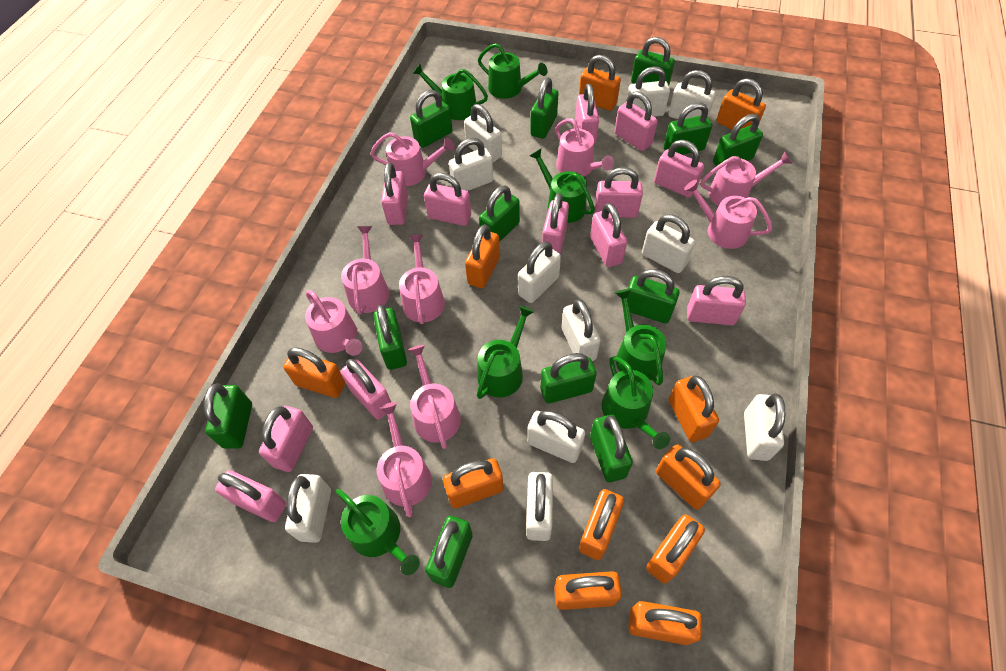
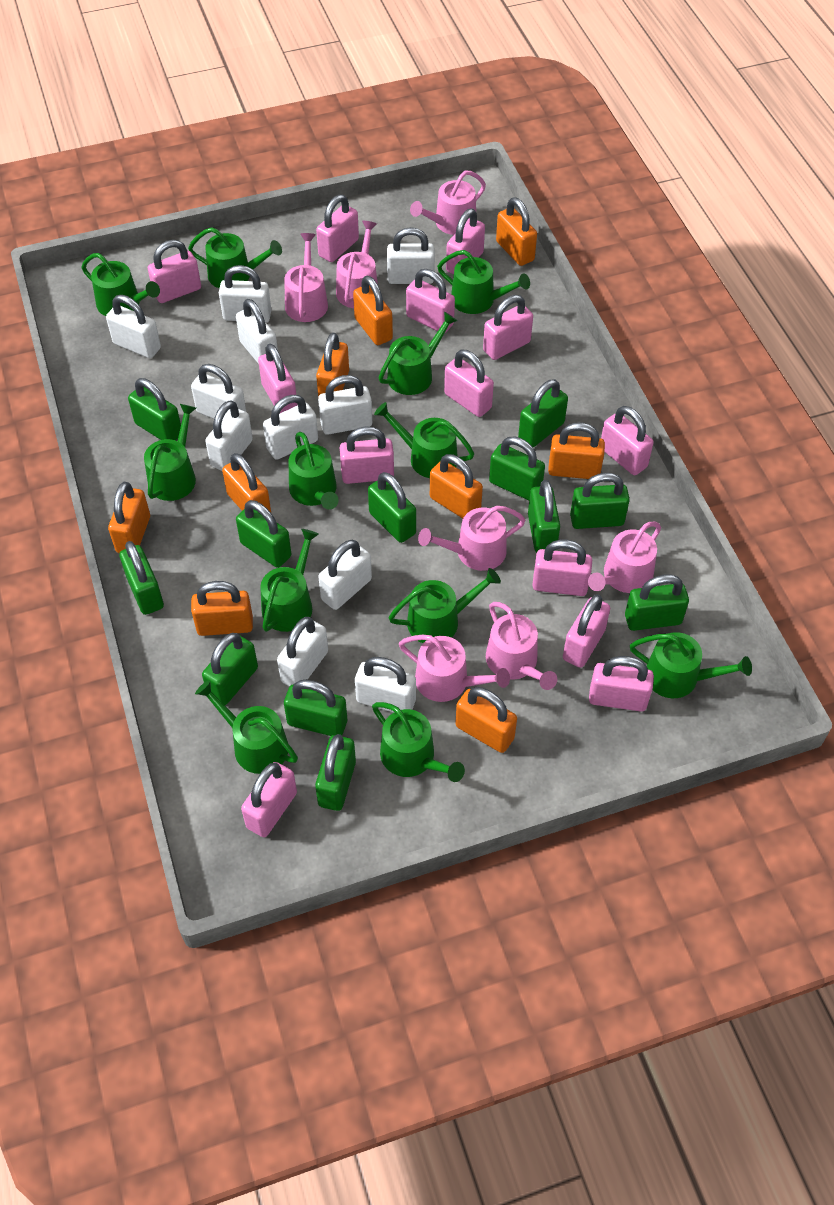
green watering can: 7 -> 12
orange padlock: 11 -> 9
pink padlock: 12 -> 13
pink watering can: 9 -> 7

